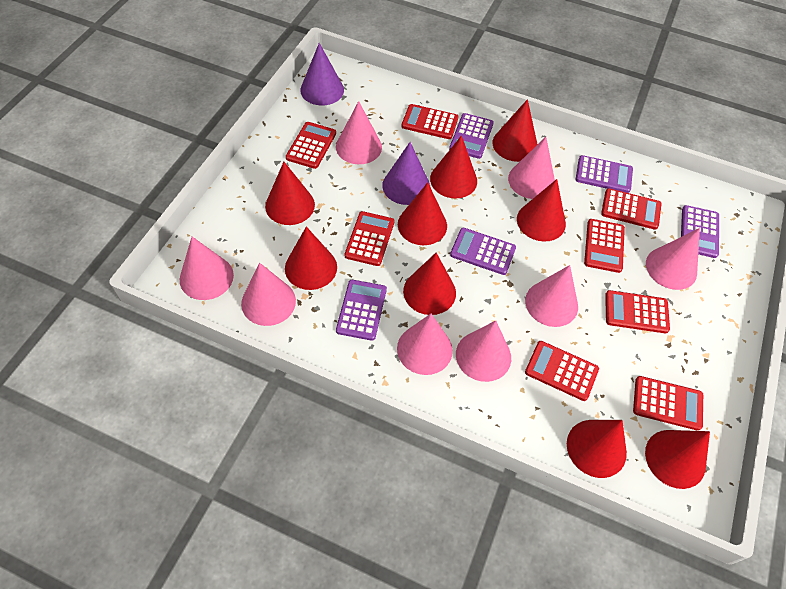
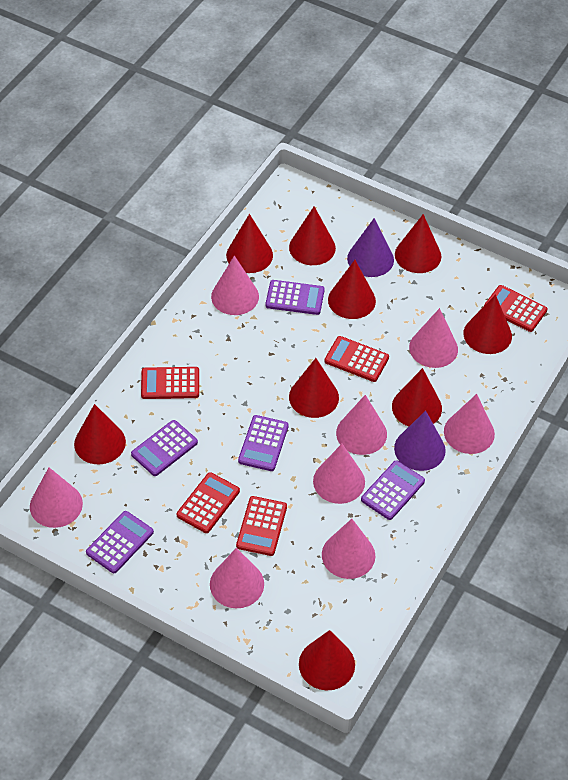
red calculator: 8 -> 5

